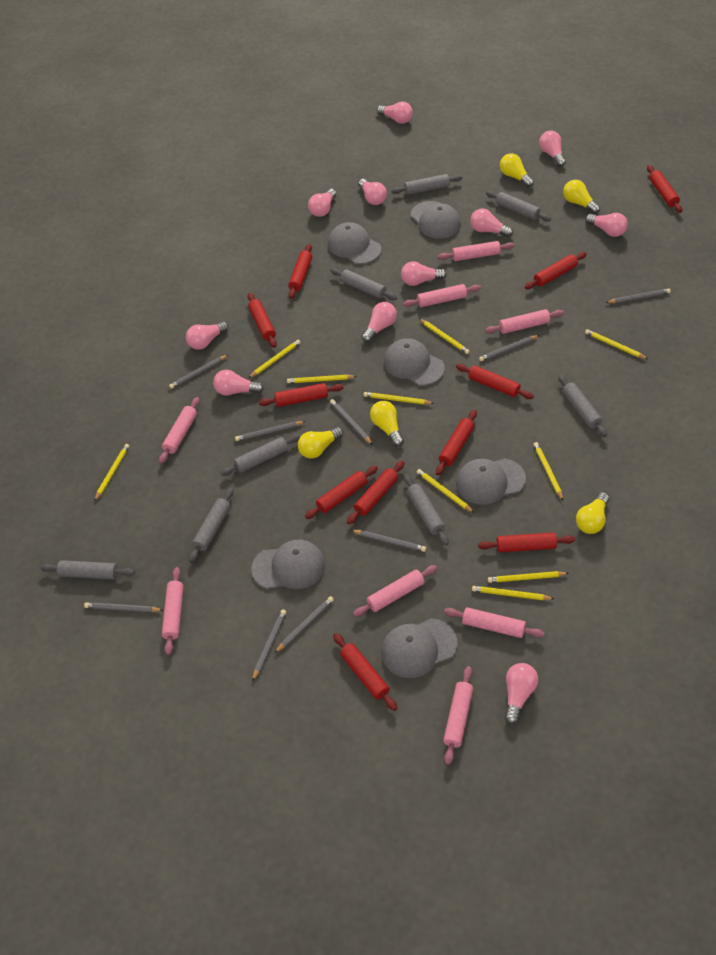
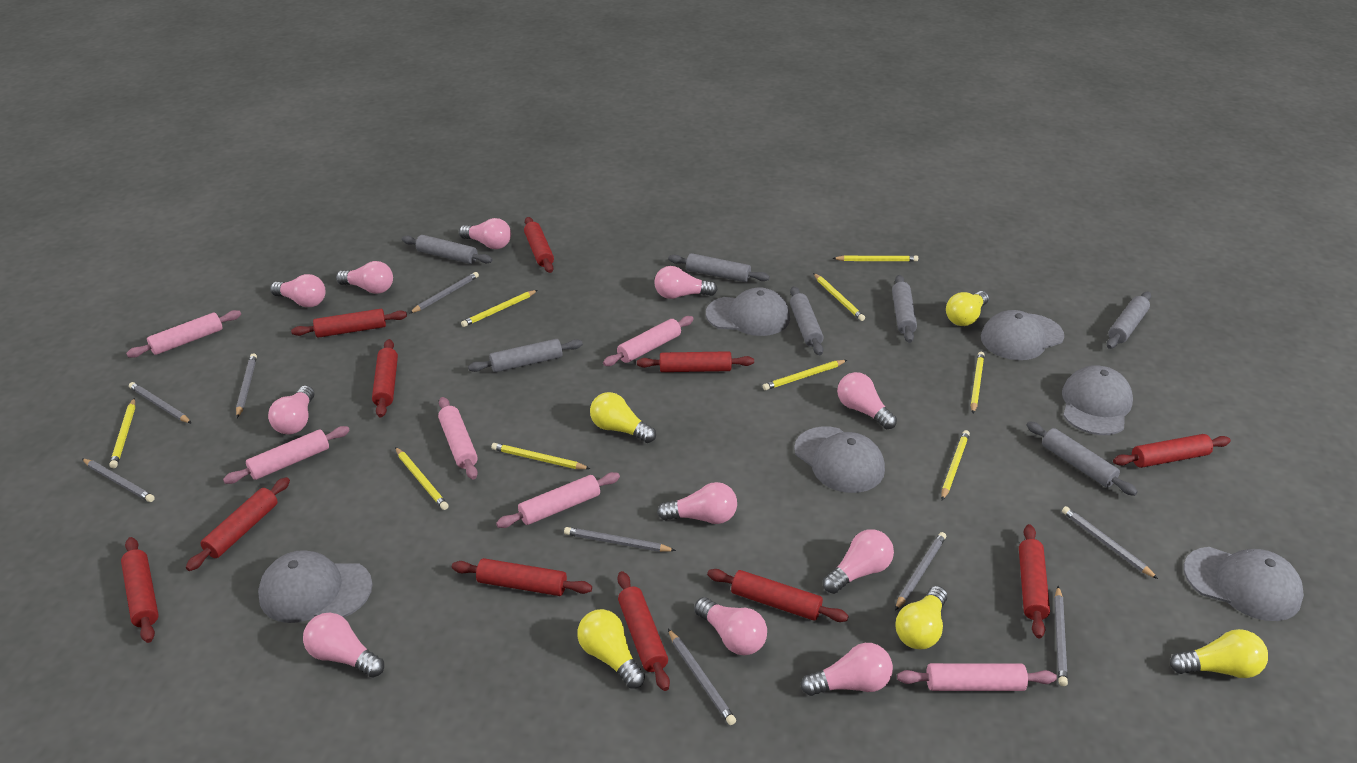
grey rolling pin: 8 -> 7
pink rolling pin: 8 -> 6
yellow pencil: 10 -> 9

